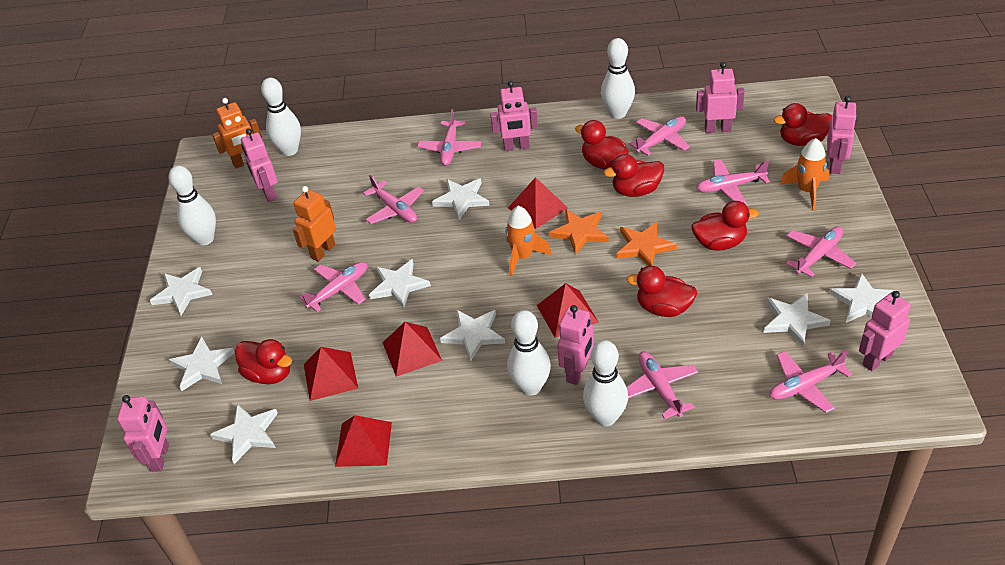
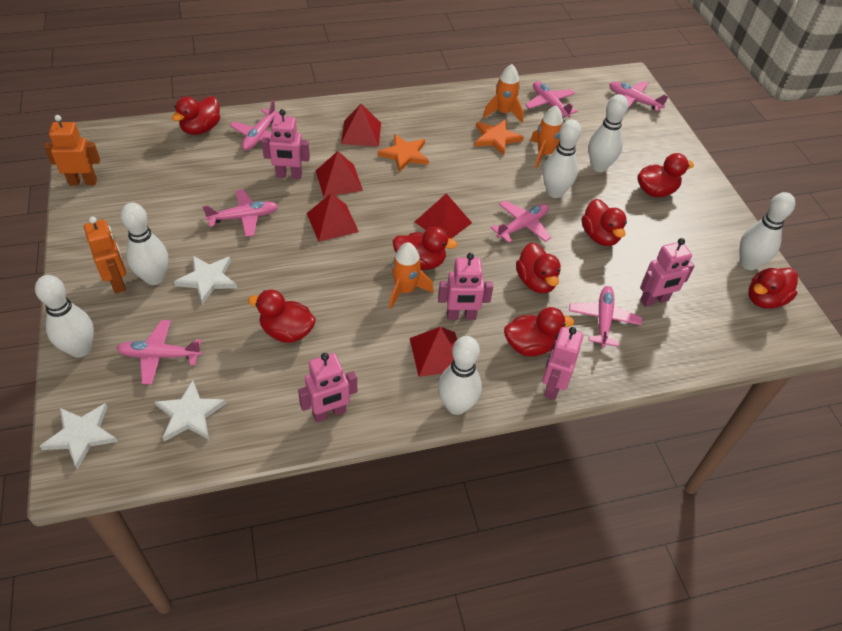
orange rocket: 2 -> 3
pink plane: 8 -> 7
pink robot: 7 -> 5
red duck: 6 -> 8
white bowling pin: 5 -> 6
white star: 8 -> 3

